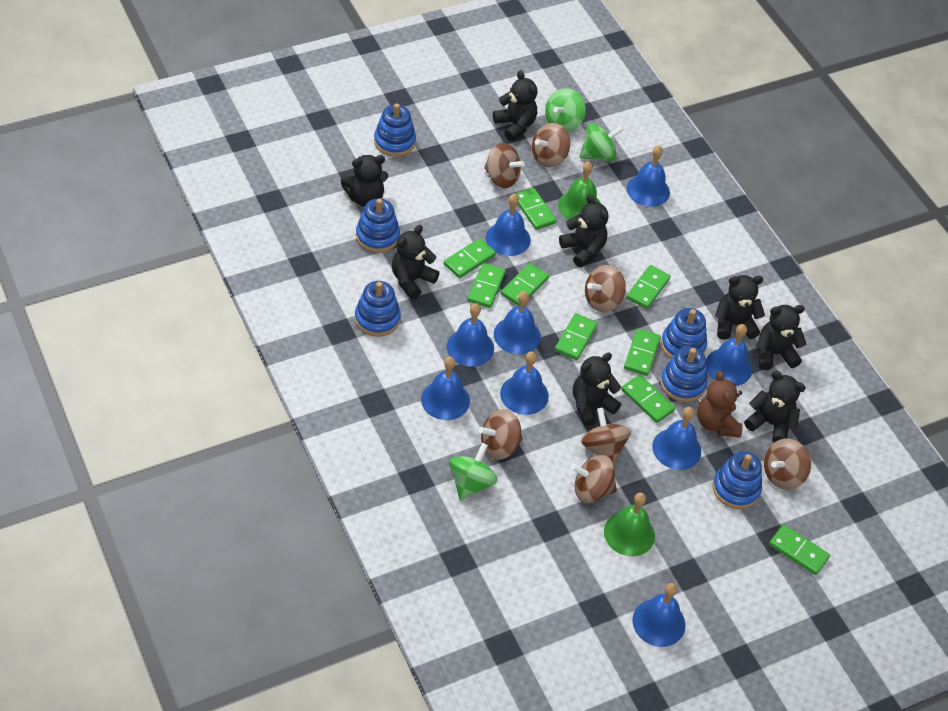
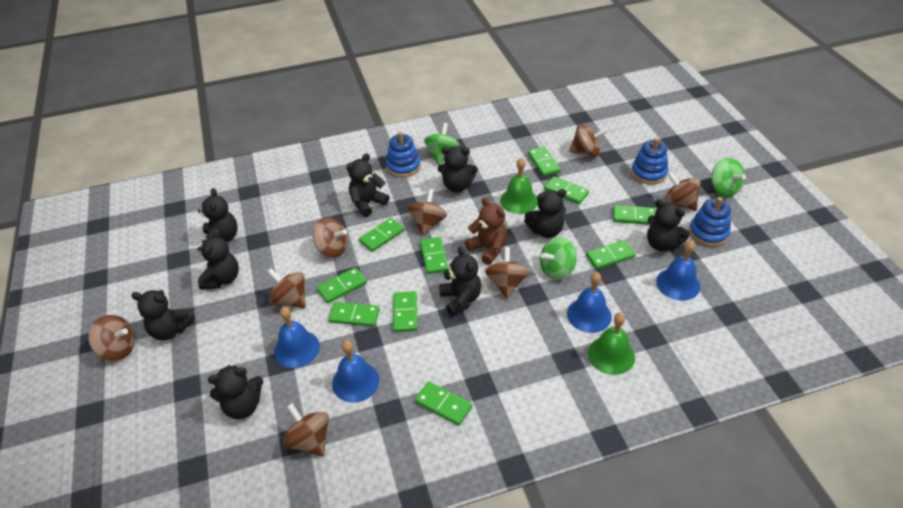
black teddy bear: 8 -> 9
blue bell: 9 -> 4
blue stacking toy: 6 -> 3
brown spinning top: 7 -> 8
green domino: 9 -> 10

